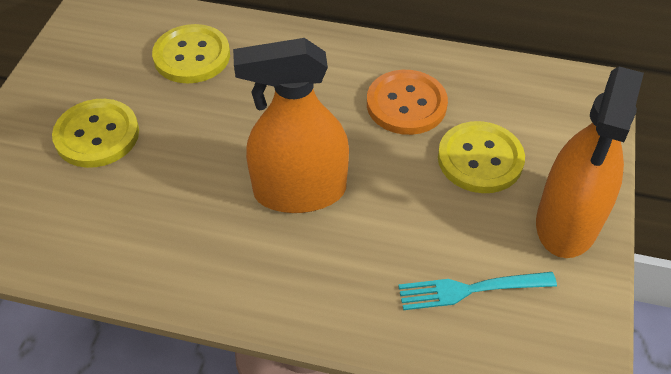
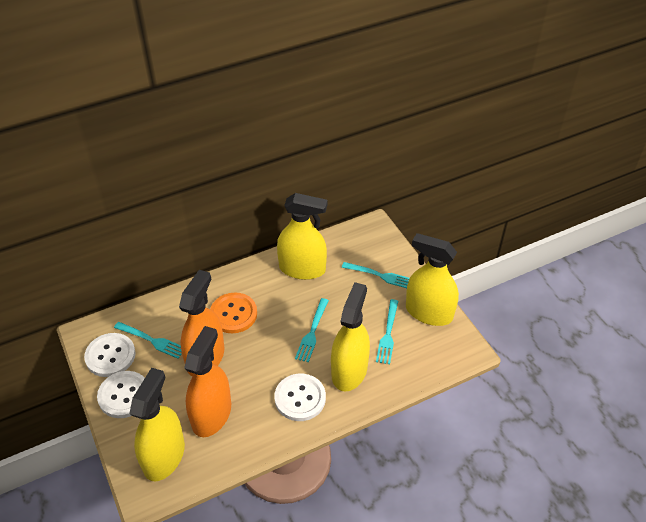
turquoise fork: 1 -> 4
white button: 0 -> 3
yellow button: 3 -> 0
yellow spray bottle: 0 -> 4

